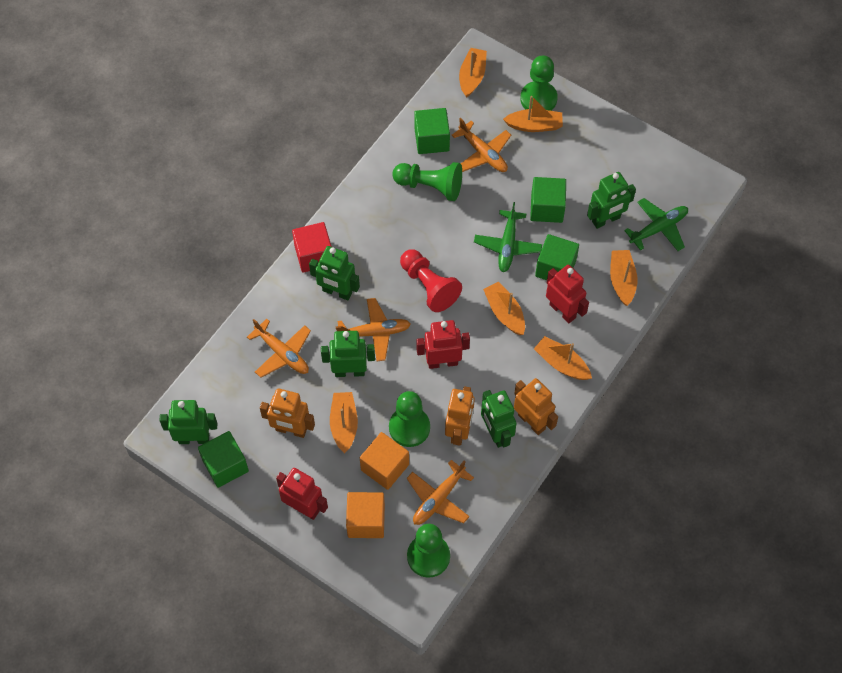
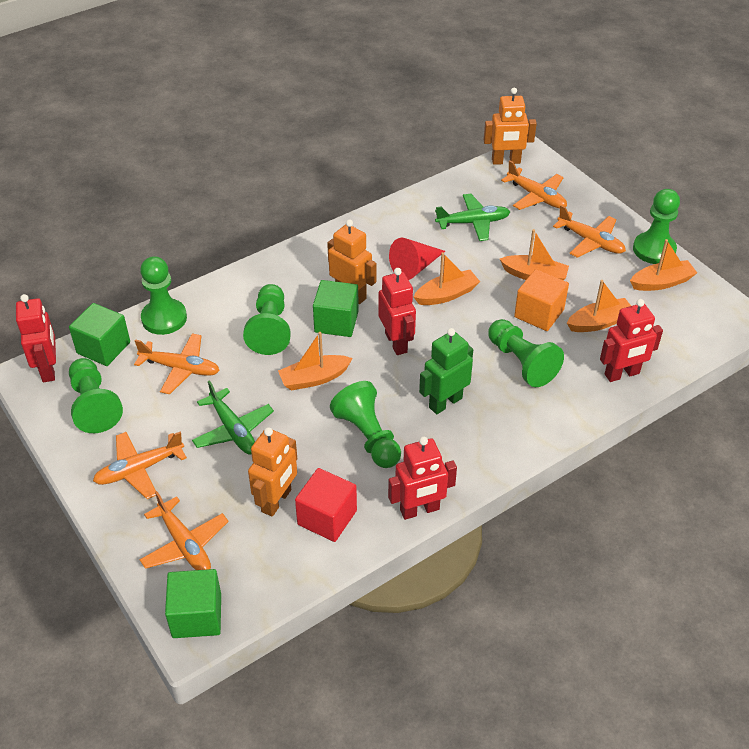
green cube: 4 -> 3
green pawn: 4 -> 6
green robot: 5 -> 1
orange boat: 6 -> 5
orange cube: 2 -> 1
orange plane: 4 -> 5
red cone: 0 -> 1
red pawn: 1 -> 0
red robot: 3 -> 4

